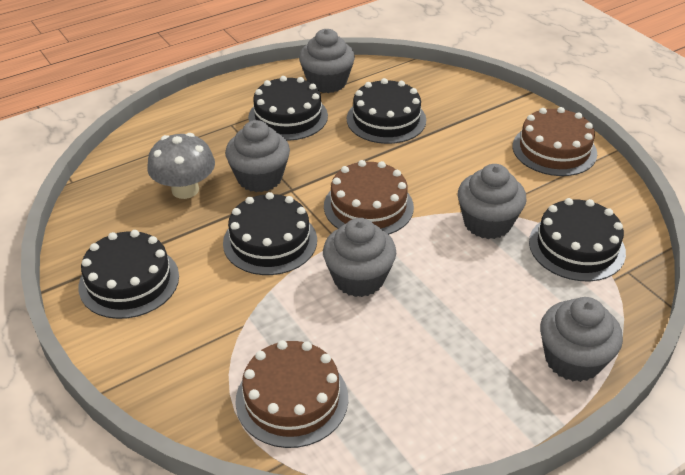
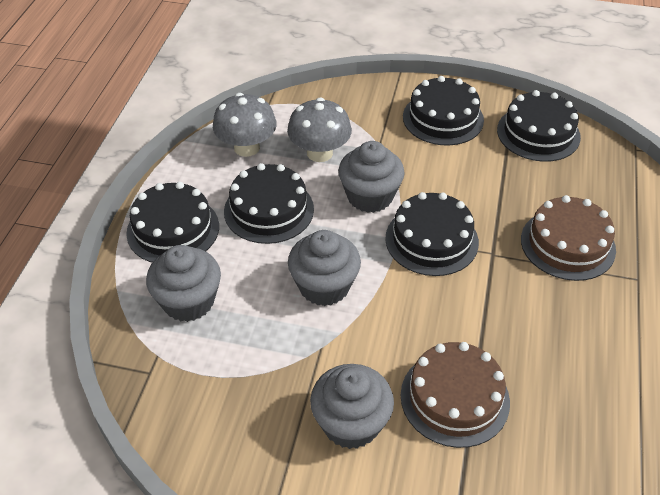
brown cake: 3 -> 2
grey cupcake: 5 -> 4
grey mushroom: 1 -> 2

